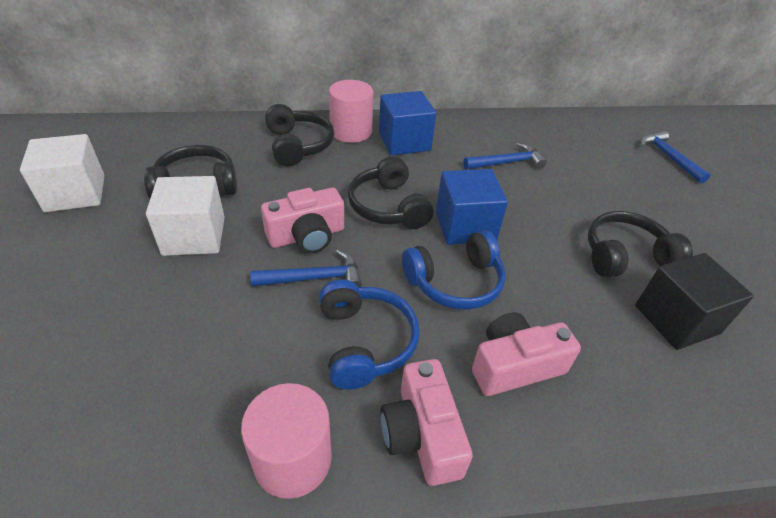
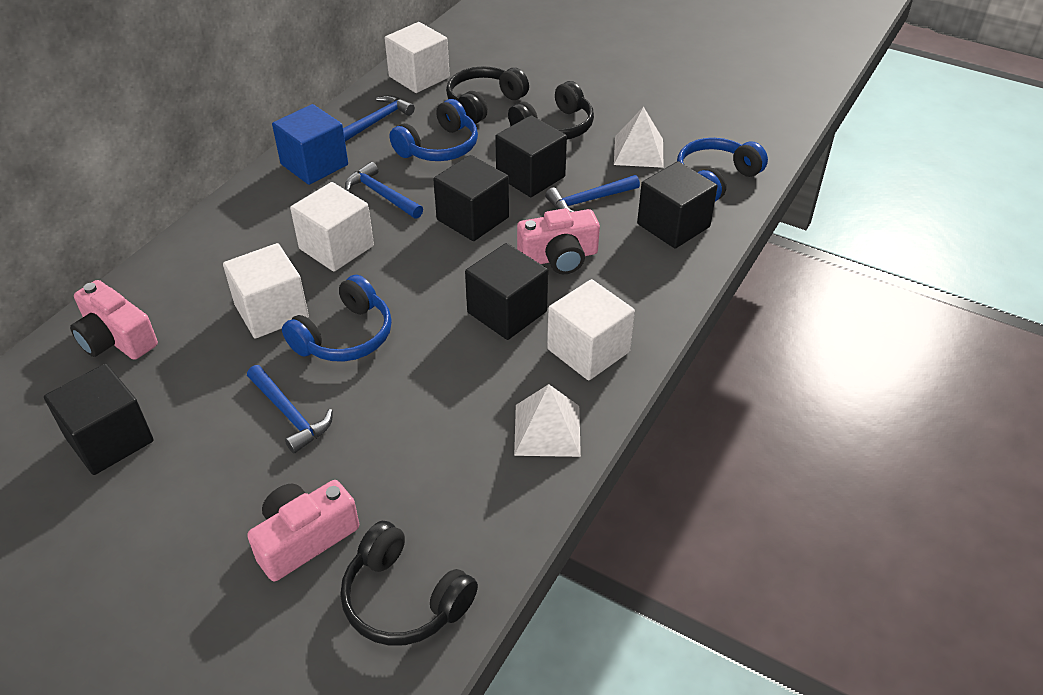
black cube: 1 -> 5
black headphones: 4 -> 3
blue cube: 2 -> 1
blue hammer: 3 -> 4
blue headphones: 2 -> 3
pink cylinder: 2 -> 0
white cube: 2 -> 4
white pyramid: 0 -> 2

